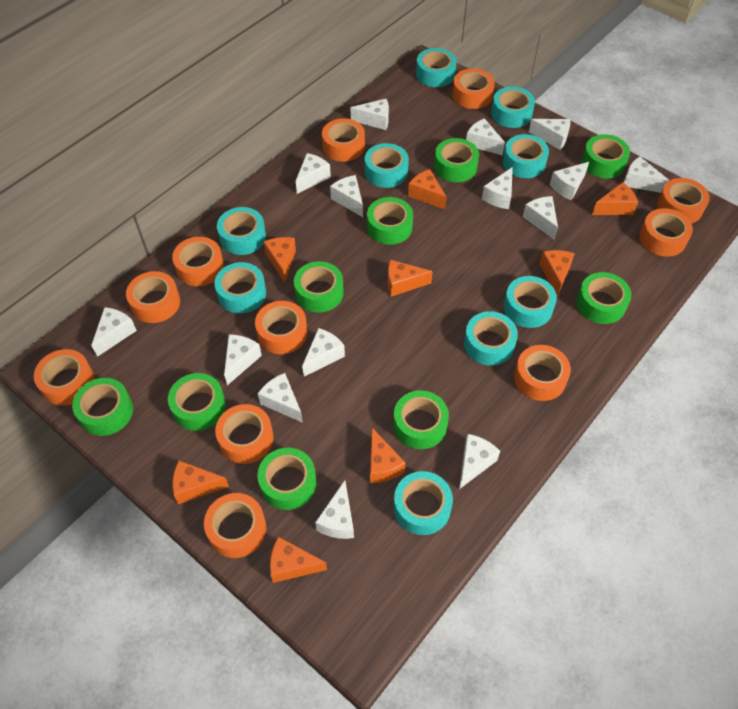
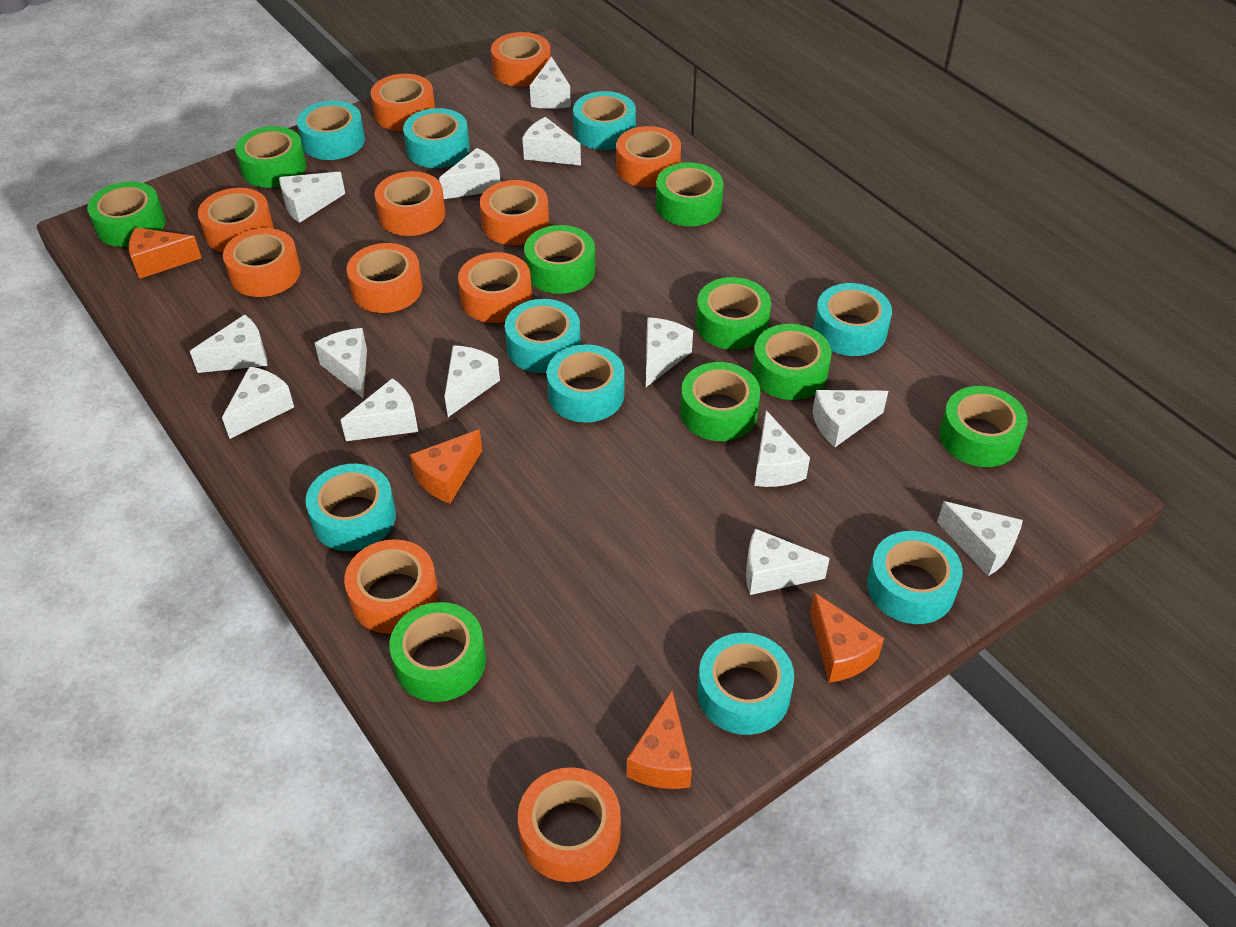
orange cheese: 8 -> 4
white cheese: 15 -> 14

